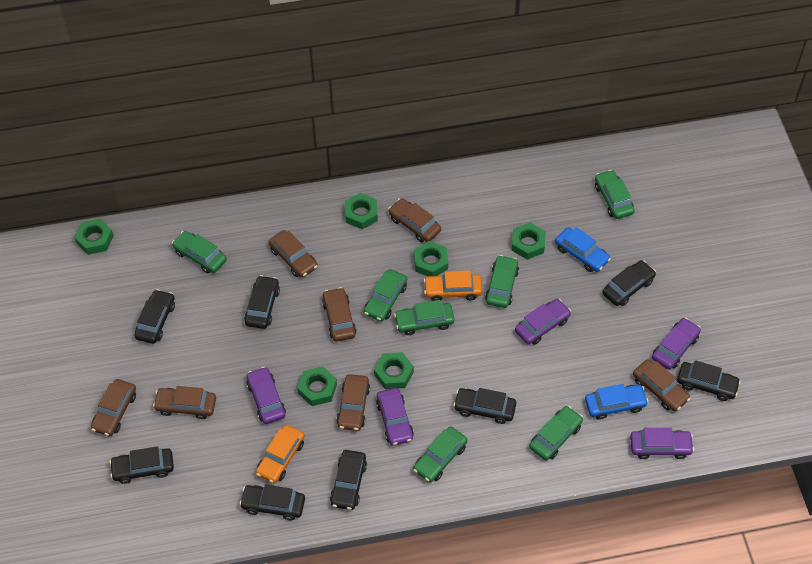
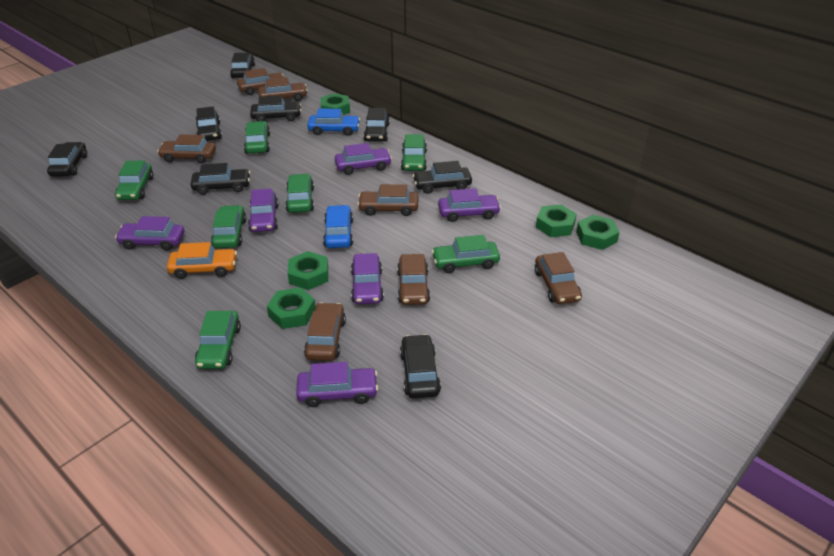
green nut: 6 -> 5
orange car: 2 -> 1
purple car: 5 -> 6

